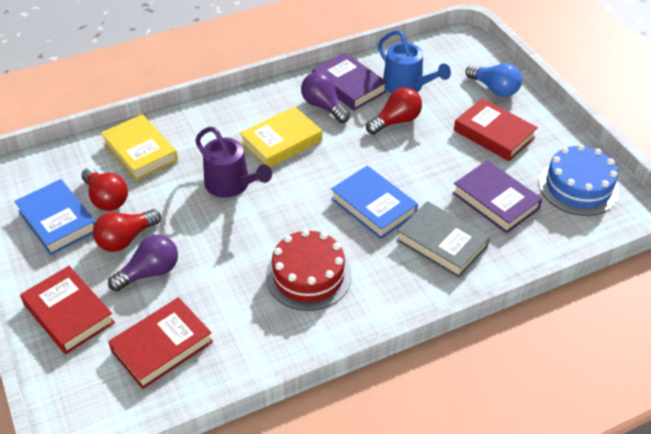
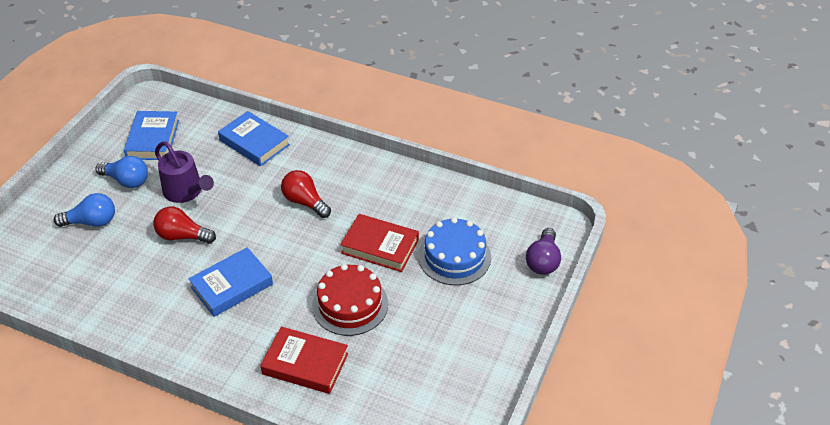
blue book: 2 -> 3
blue light bulb: 1 -> 2
blue watering can: 1 -> 0
grey book: 1 -> 0
purple book: 2 -> 0
purple light bulb: 2 -> 1
red book: 3 -> 2
red light bulb: 3 -> 2
yellow book: 2 -> 0

